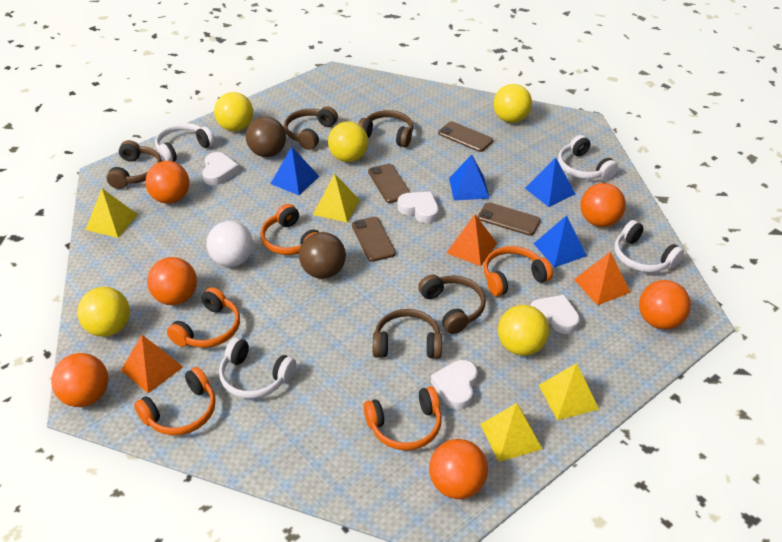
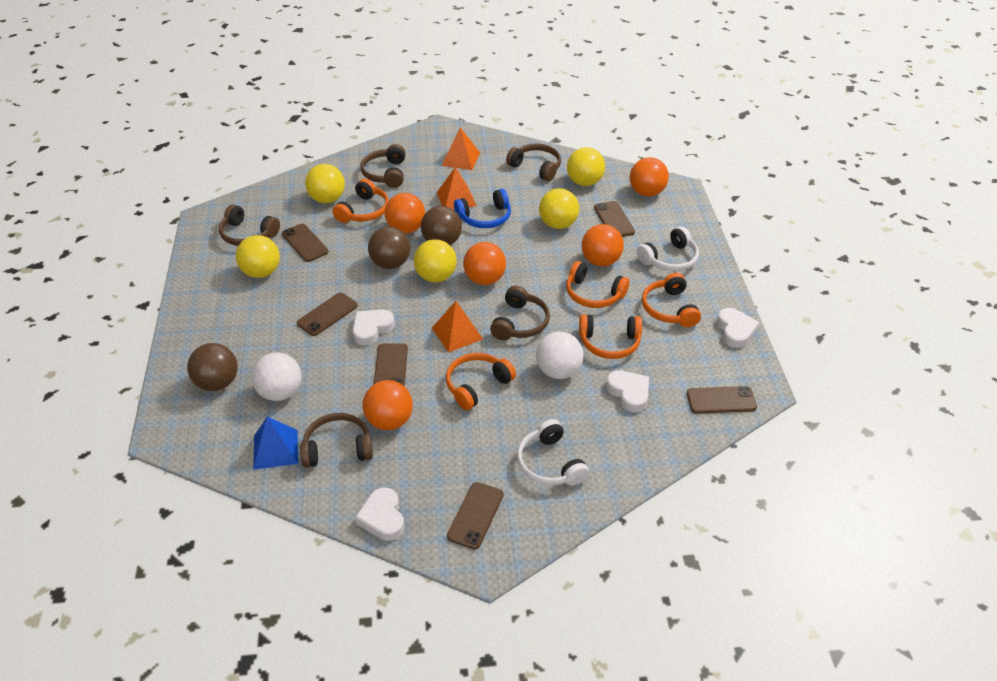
blue headphones: 0 -> 1
blue pyramid: 4 -> 1
brown ball: 2 -> 3
brown phone: 4 -> 6
orange ball: 6 -> 5
white ball: 1 -> 2
white headphones: 4 -> 2
yellow pyramid: 4 -> 0

